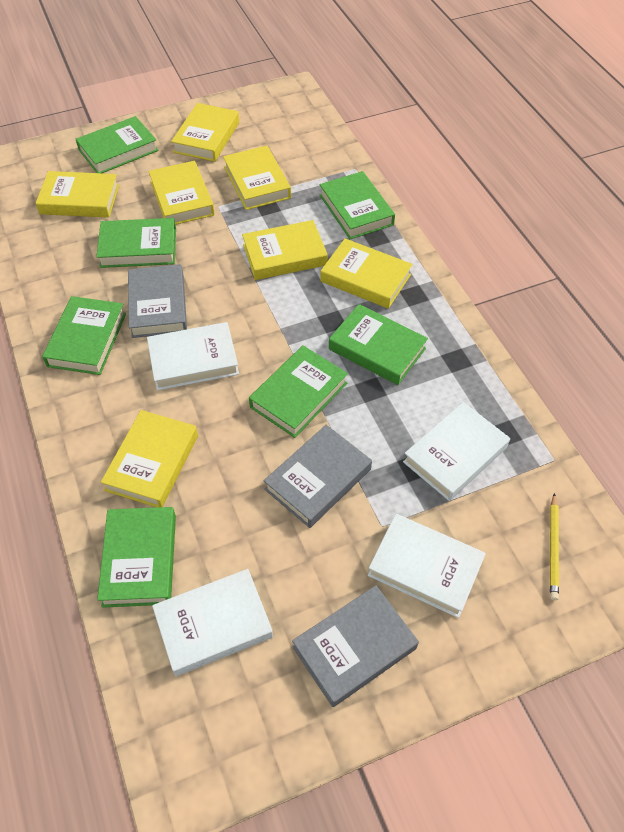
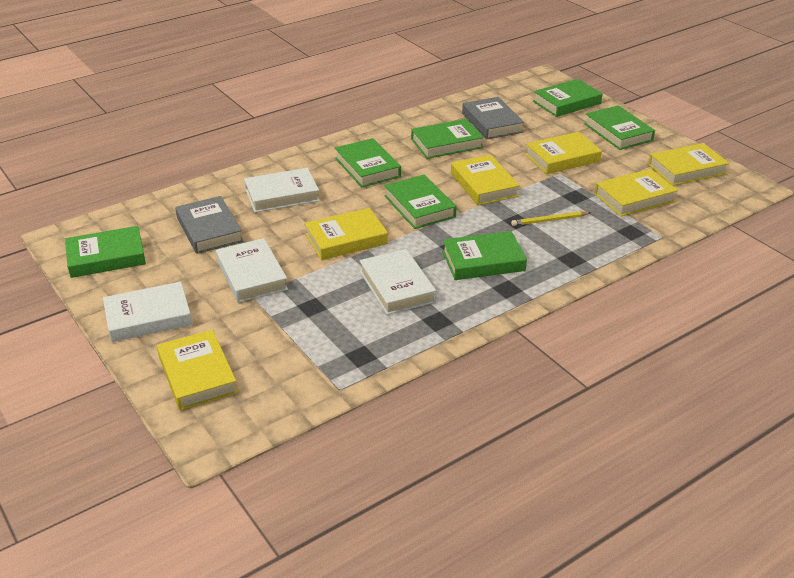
grey book: 3 -> 2
yellow book: 7 -> 6

